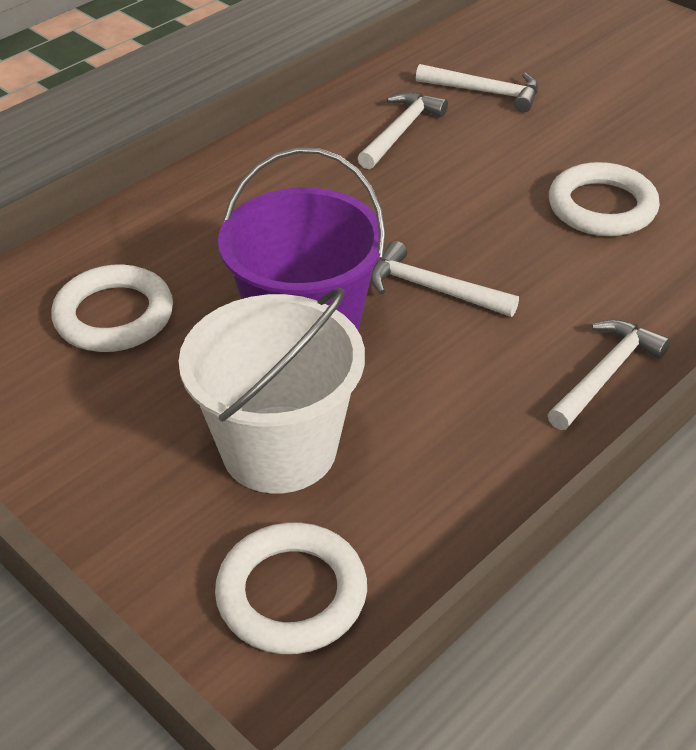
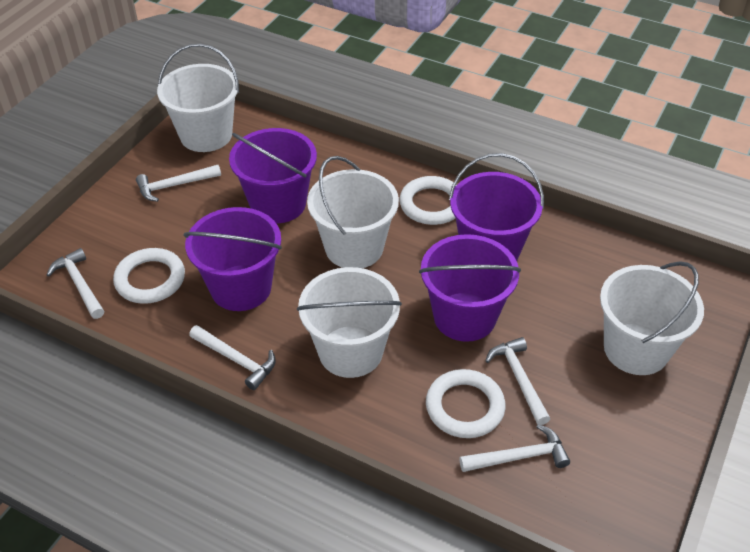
purple bucket: 1 -> 4
white bucket: 1 -> 4
white hammer: 4 -> 5

